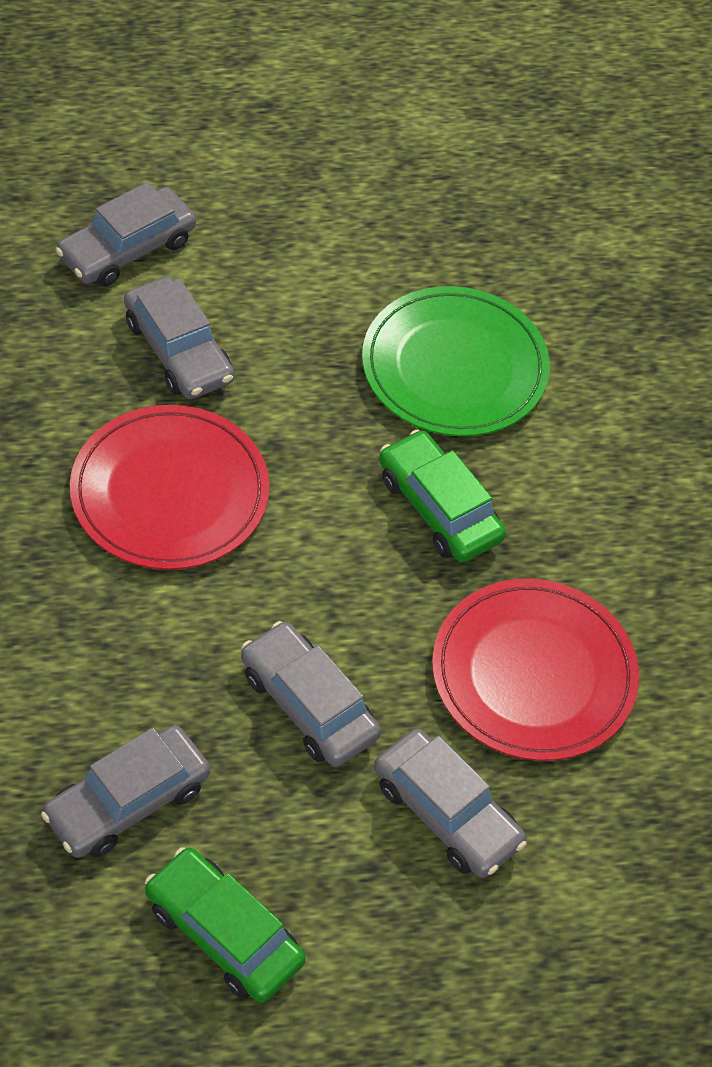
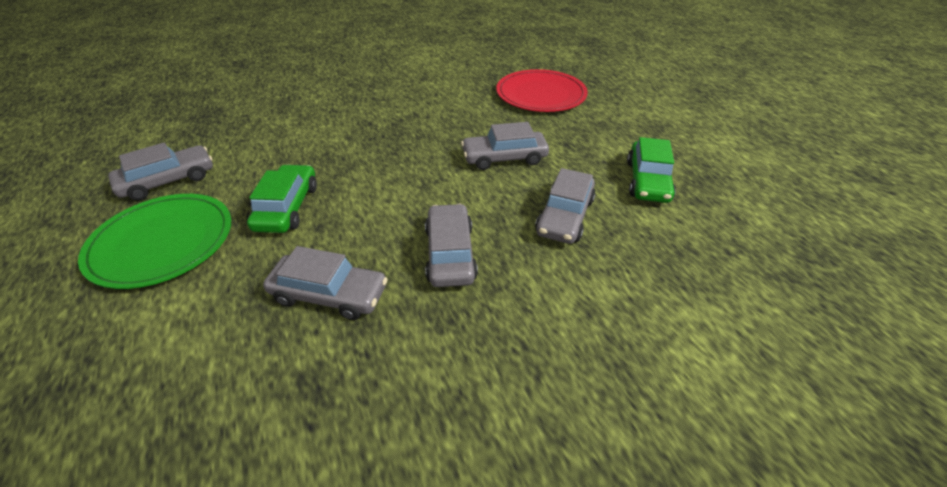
red plate: 2 -> 1

